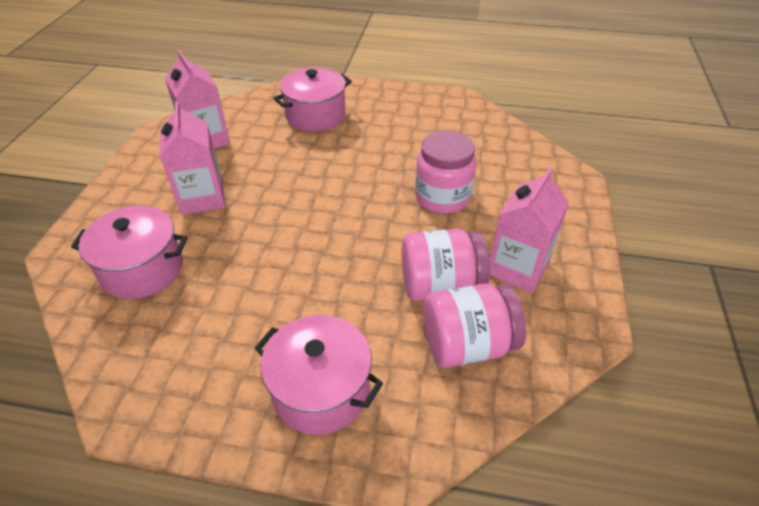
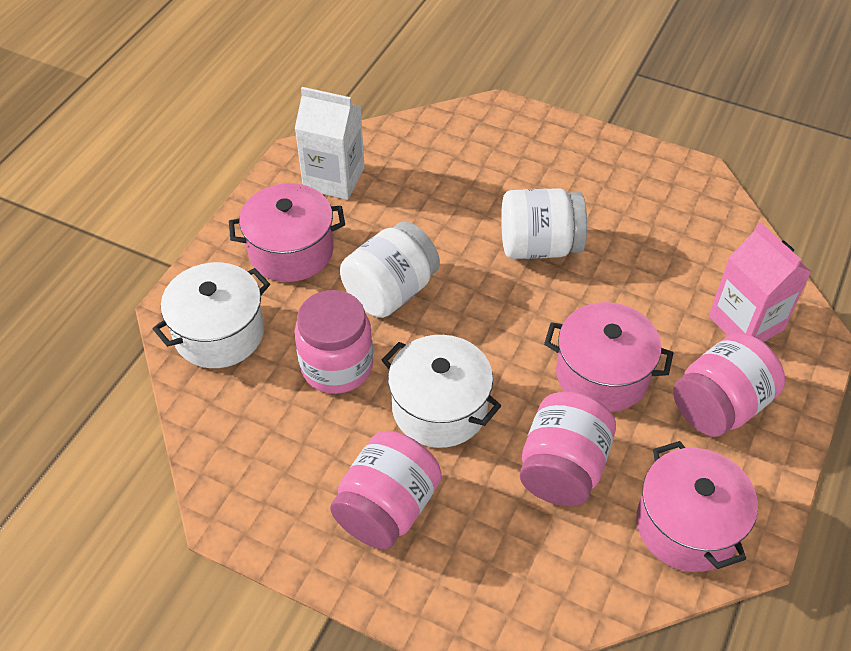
pink carton: 3 -> 1
pink jar: 3 -> 4
white carton: 0 -> 1
white jar: 0 -> 2
white pot: 0 -> 2

